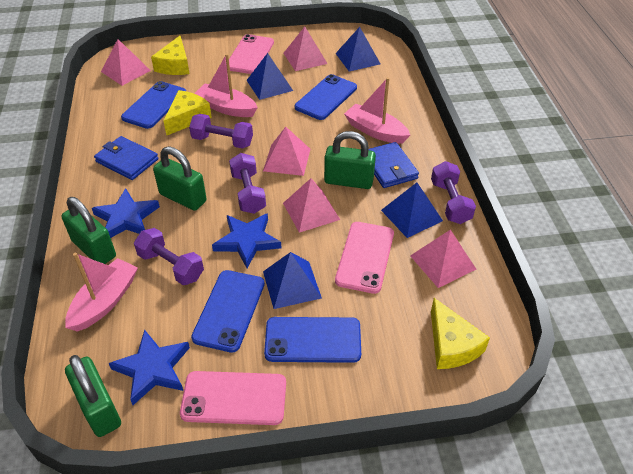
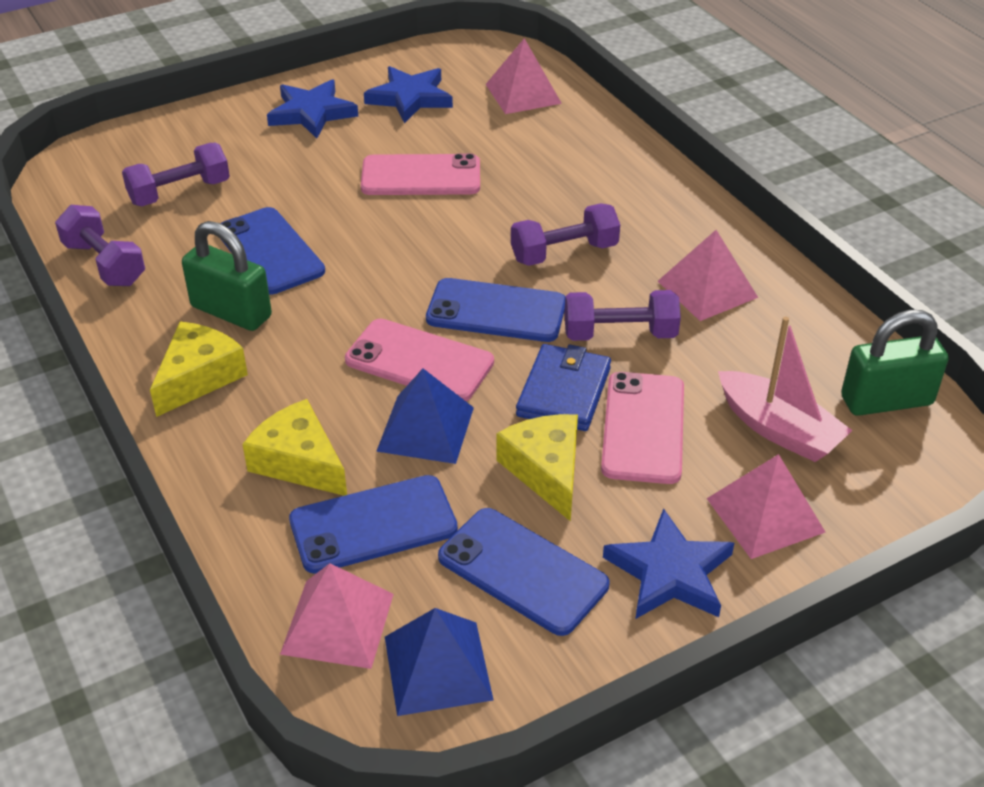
blue pyramid: 4 -> 2
blue wallet: 2 -> 1
green padlock: 4 -> 2
pink boat: 3 -> 1
pink pyramid: 5 -> 4

